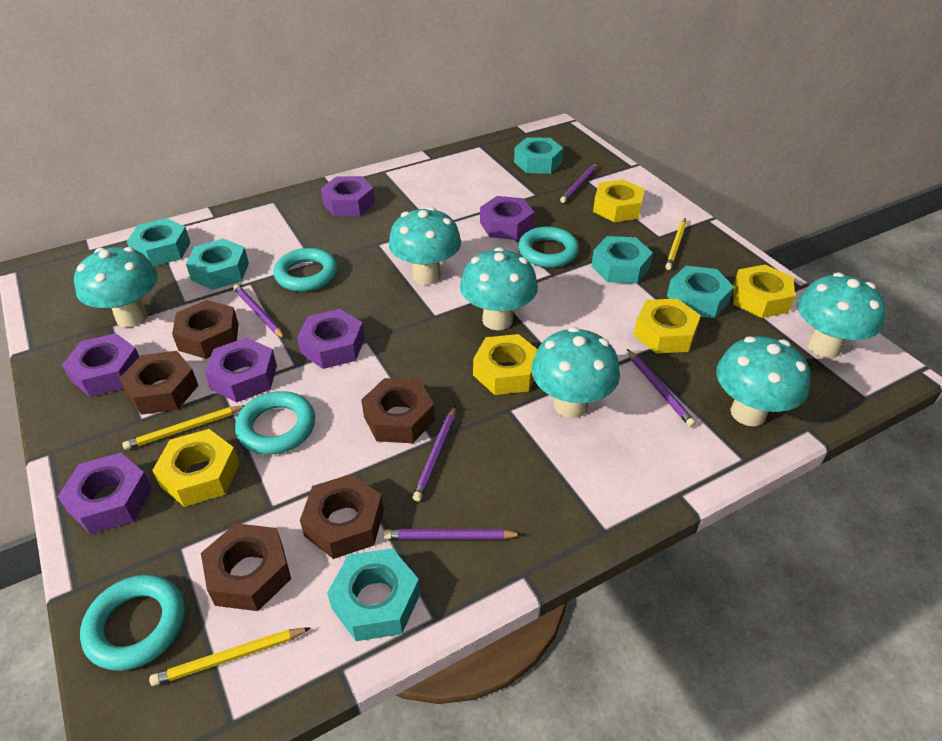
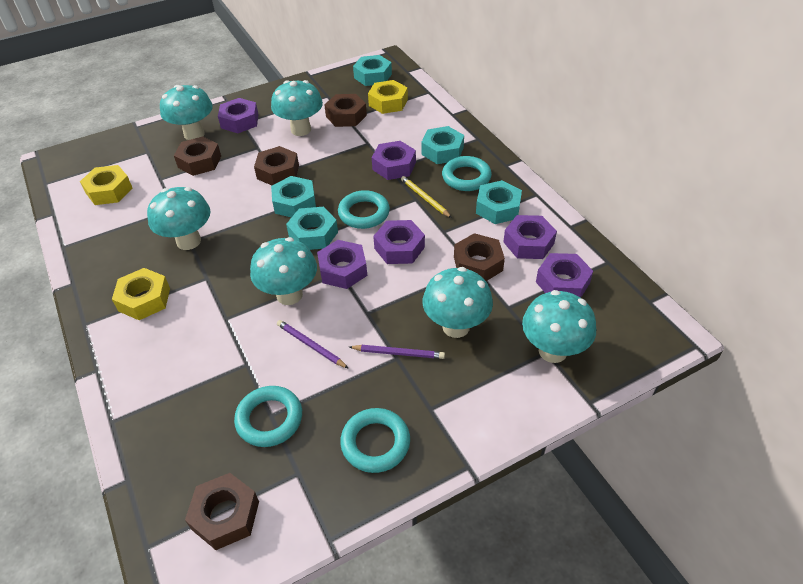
purple pencil: 5 -> 2
turquoise nut: 6 -> 5
yellow nut: 5 -> 3
yellow pencil: 3 -> 1

